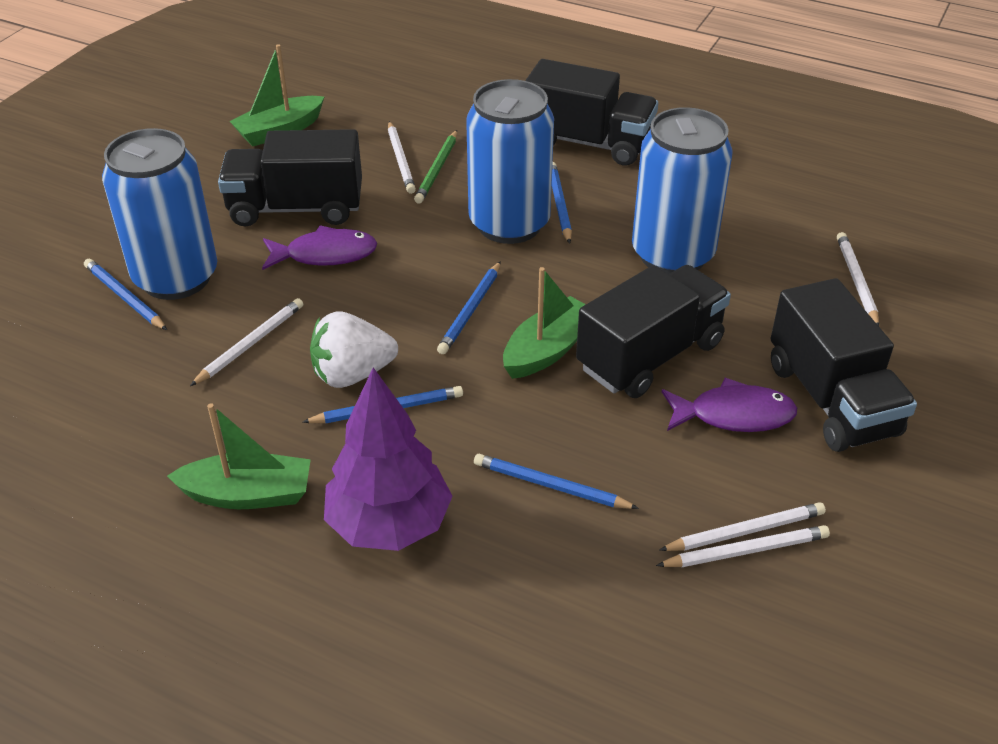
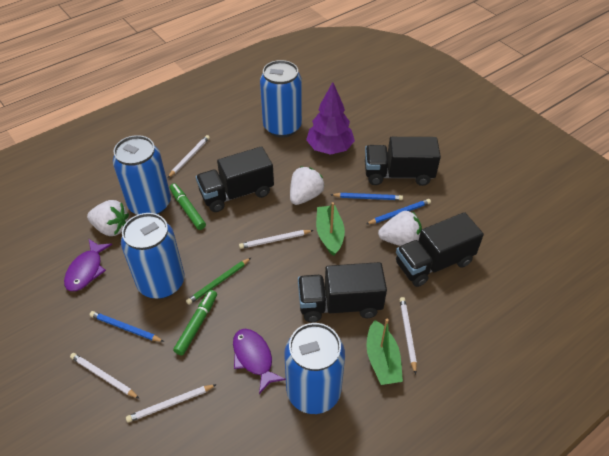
blue can: 3 -> 4
blue pencil: 5 -> 3
green boat: 3 -> 2
green marker: 0 -> 2
white strawberry: 1 -> 3

